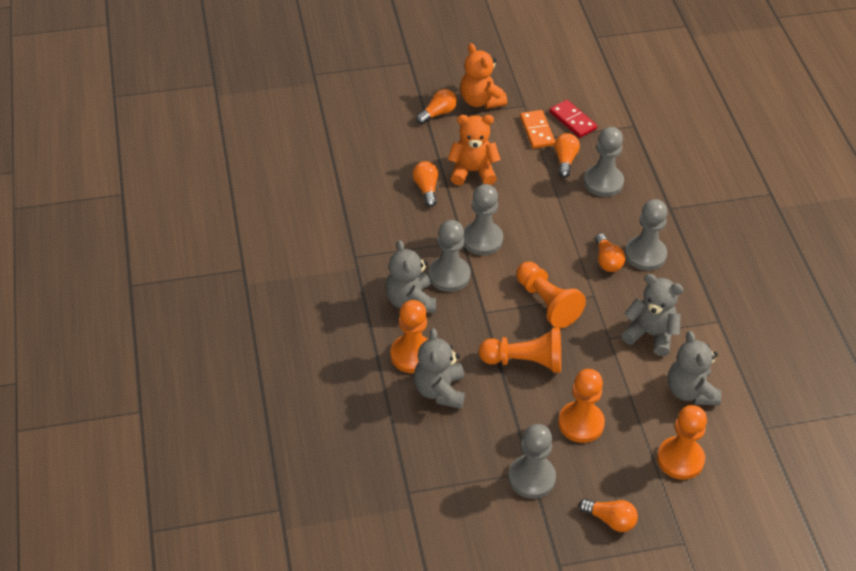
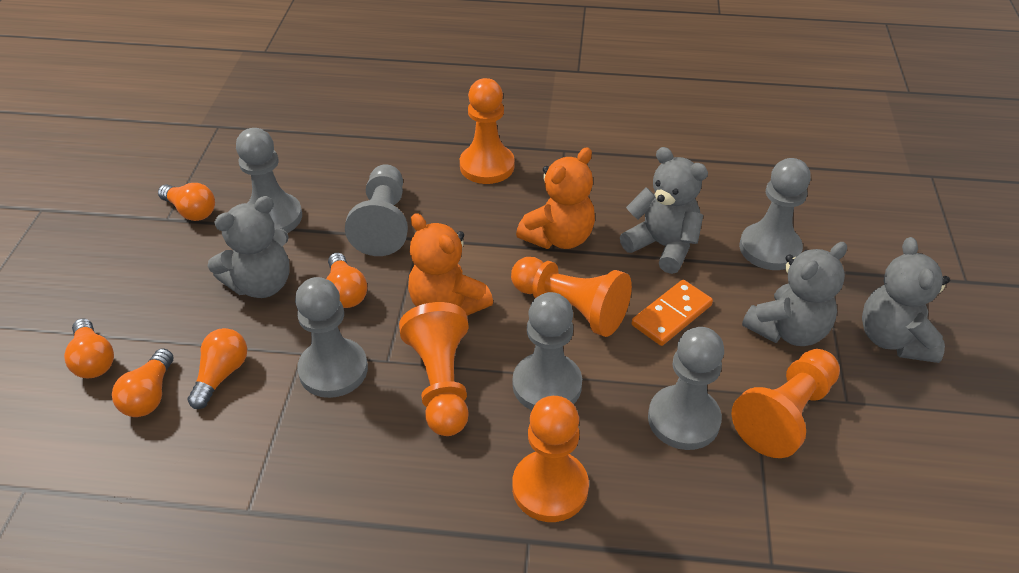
grey pawn: 5 -> 6
red domino: 1 -> 0

